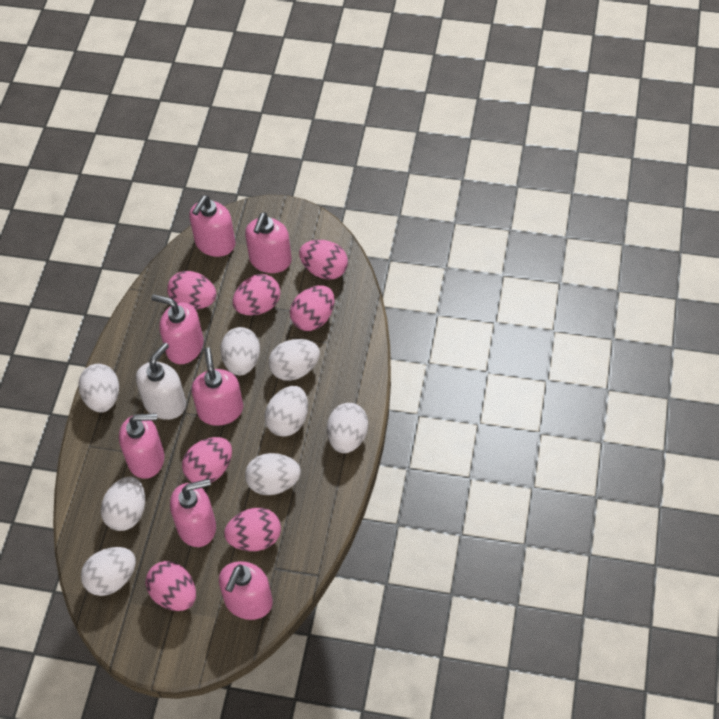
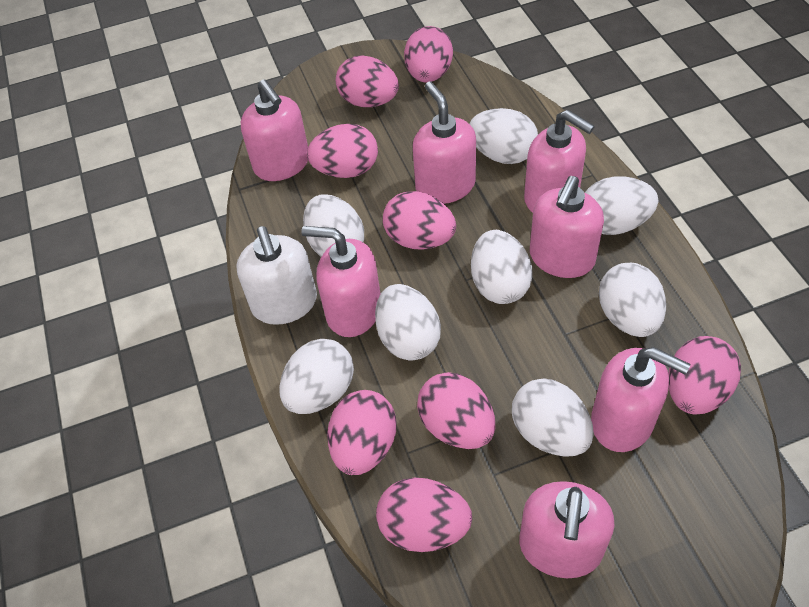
pink egg: 7 -> 8

